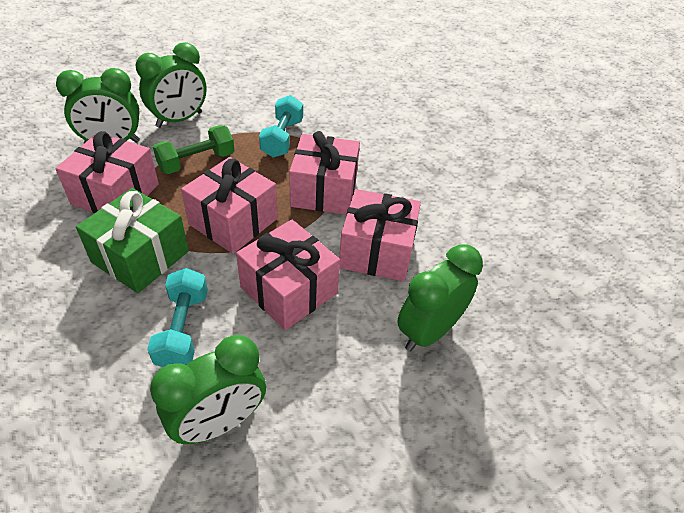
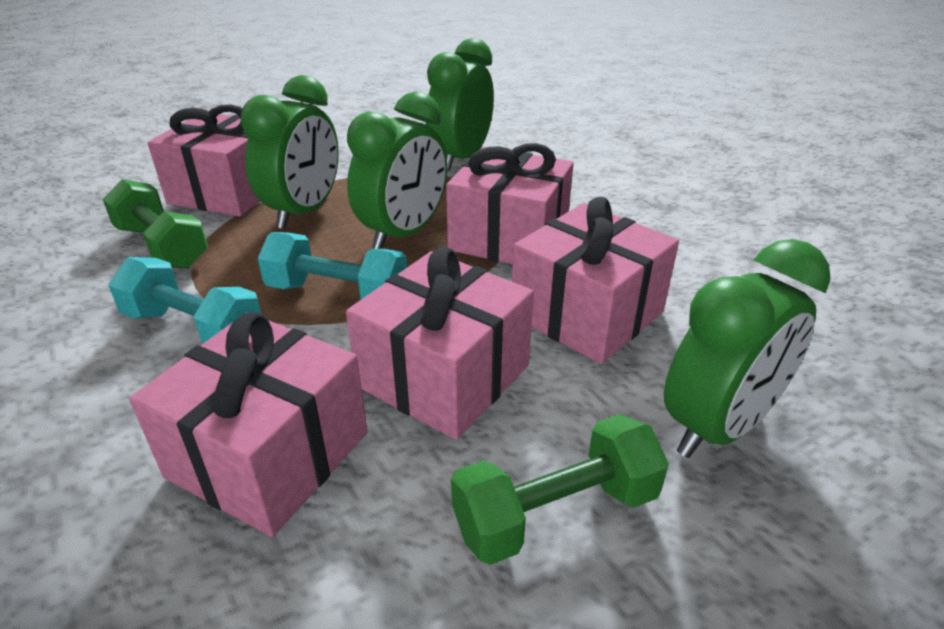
green dumbbell: 1 -> 2
green gift: 1 -> 0

